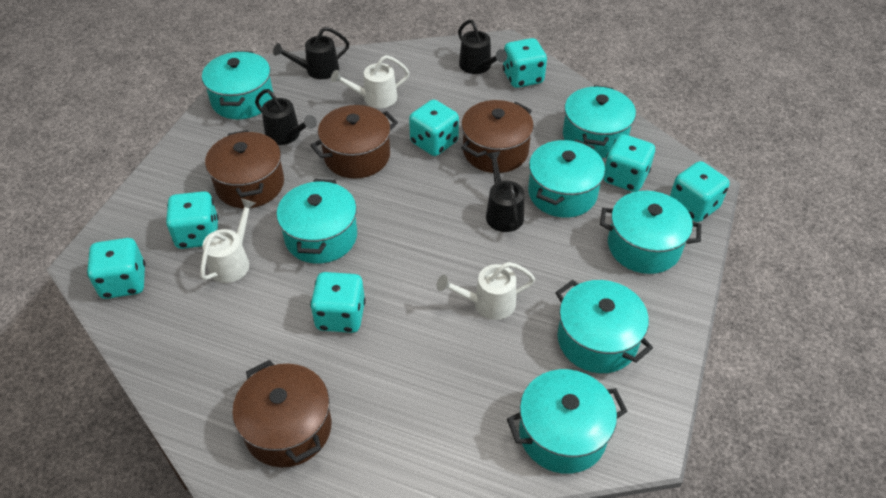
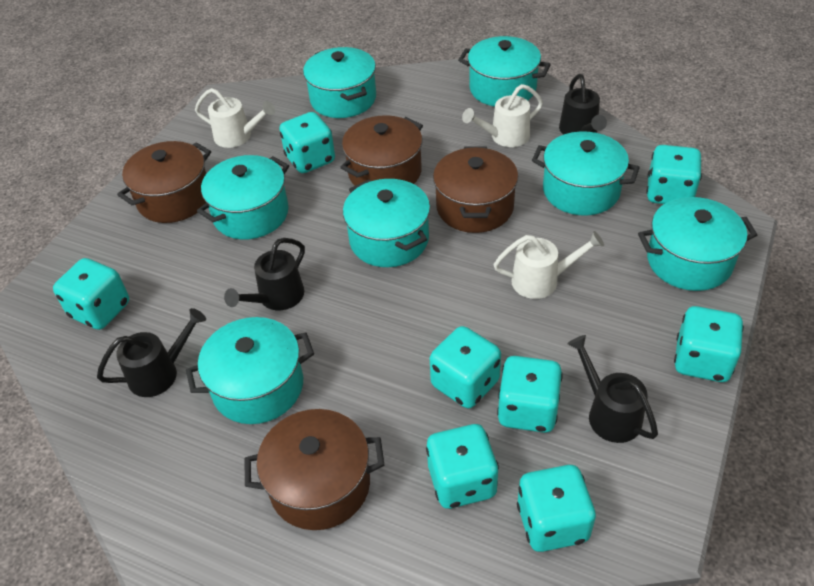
turquoise dice: 7 -> 8

